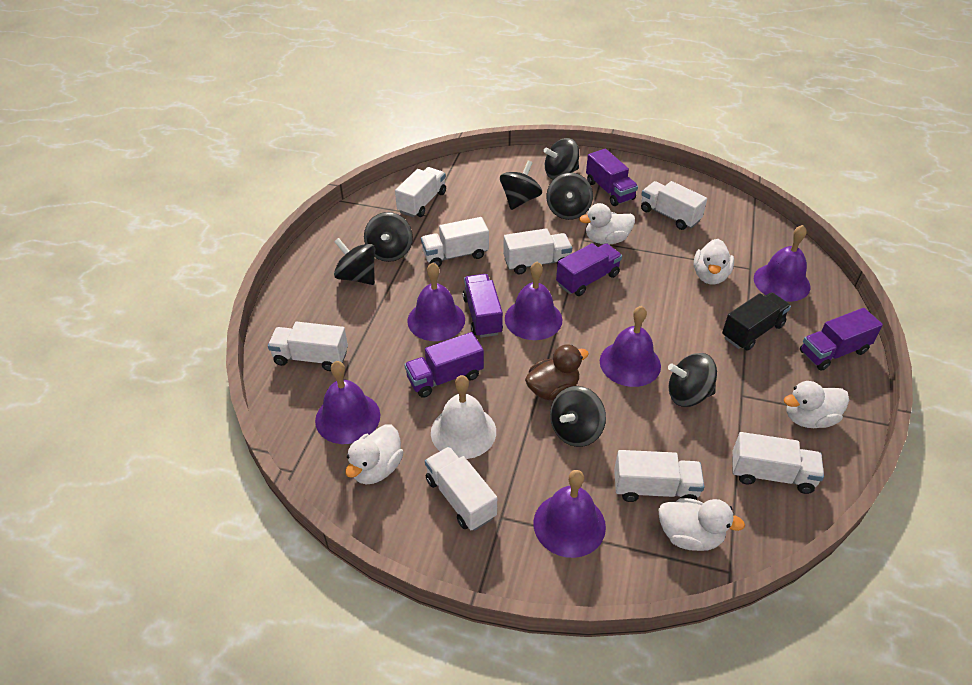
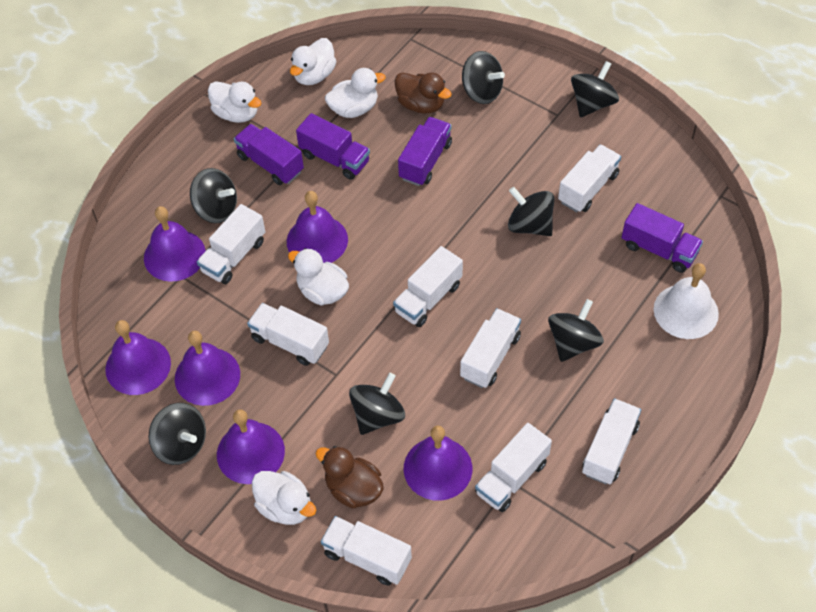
black truck: 1 -> 0
brown duck: 1 -> 2
purple truck: 5 -> 4

